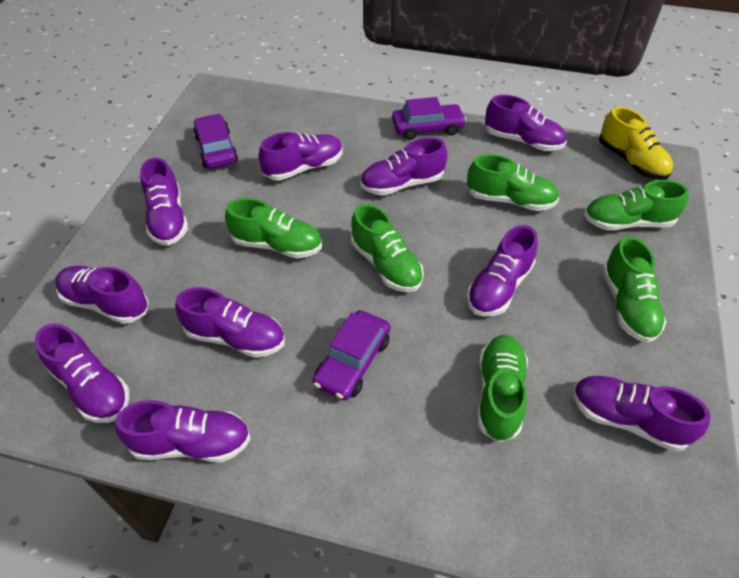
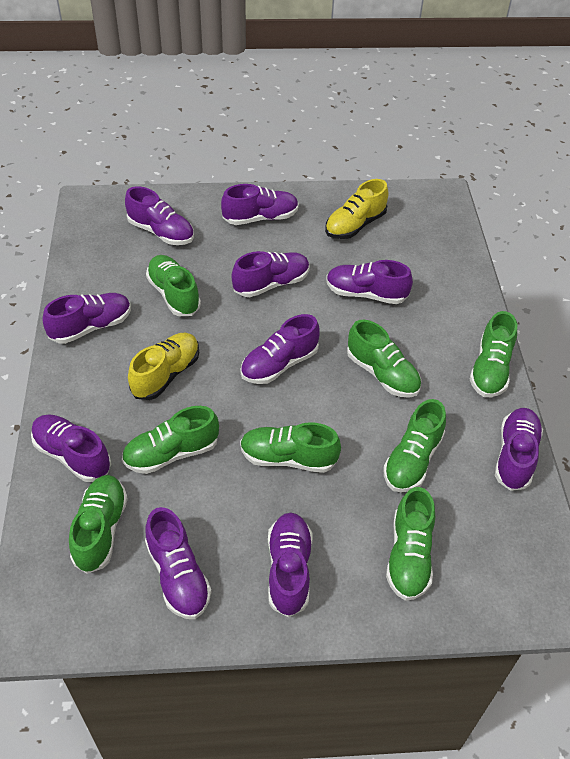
green shoe: 6 -> 8
purple car: 3 -> 0
yellow shoe: 1 -> 2

